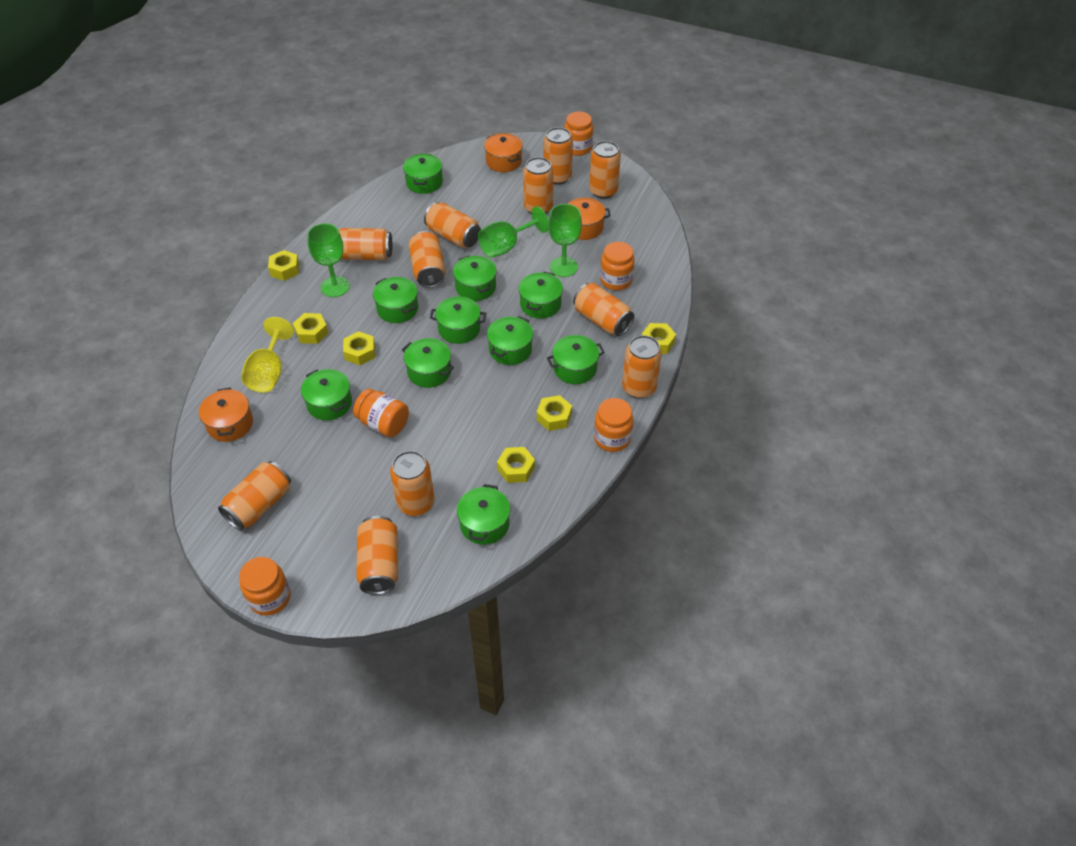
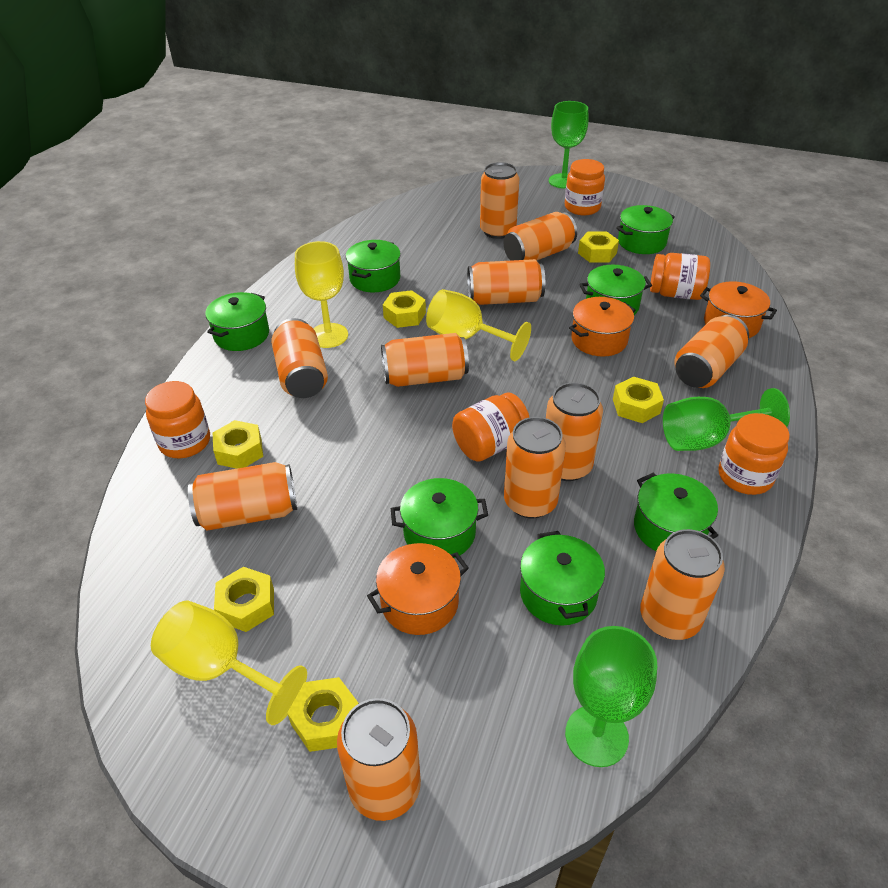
green pot: 10 -> 7
yellow goblet: 1 -> 3

